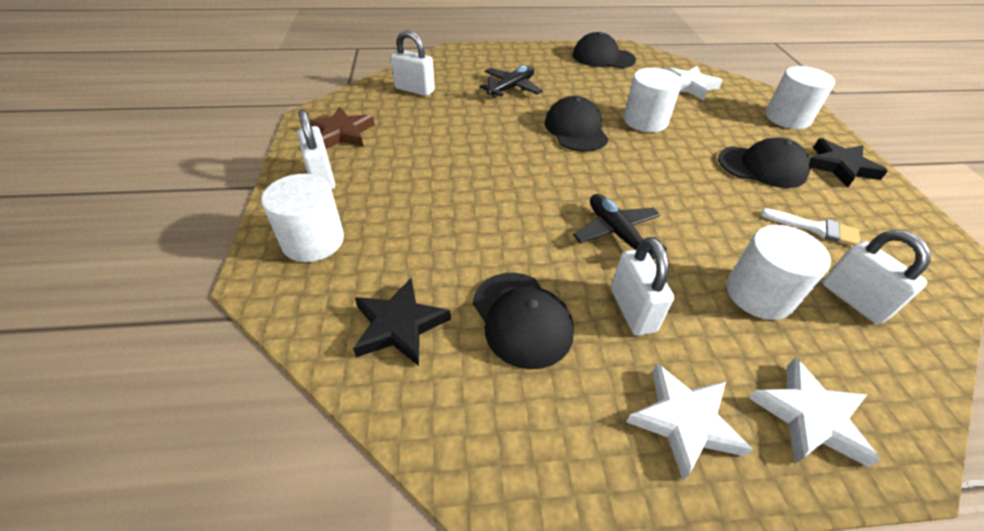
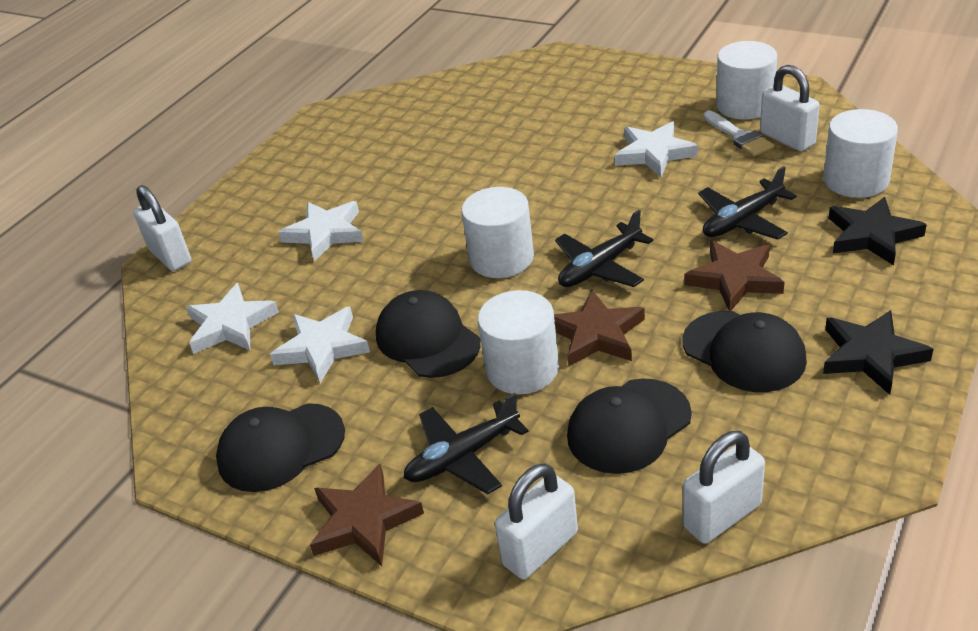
black plane: 2 -> 3
brown star: 1 -> 3
white star: 3 -> 4

